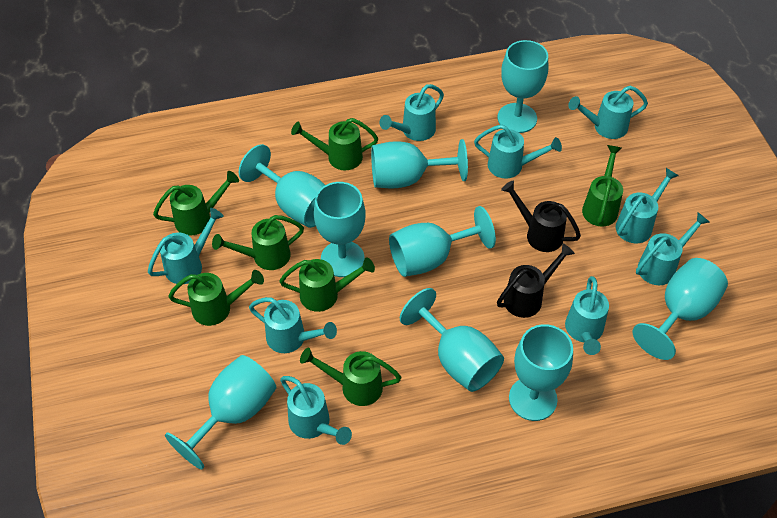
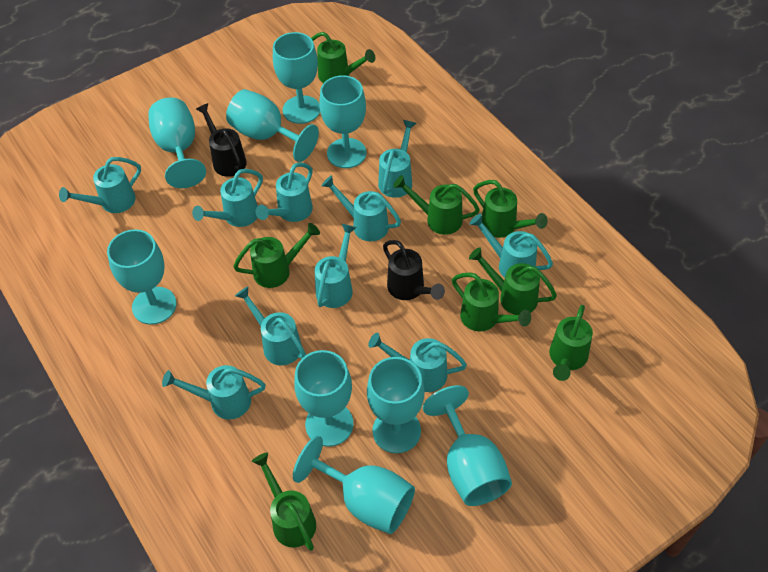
green watering can: 7 -> 8
turquoise watering can: 9 -> 10

